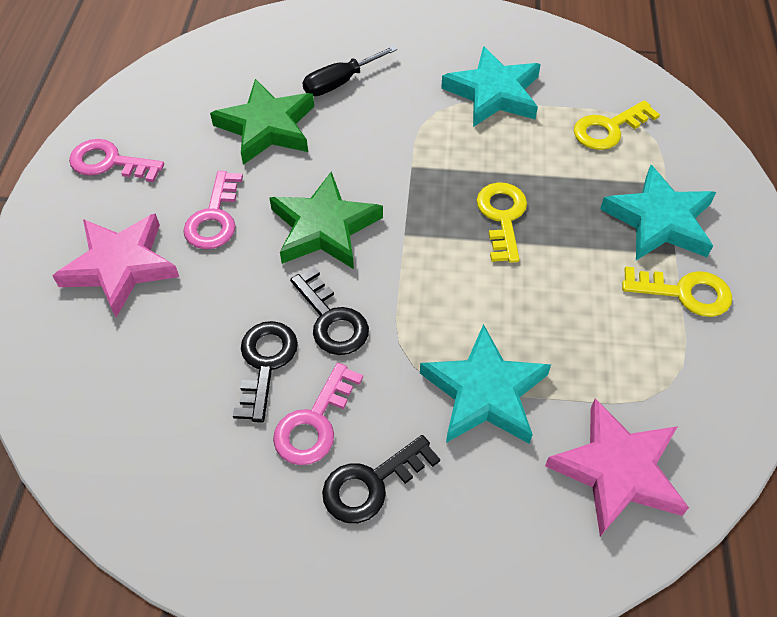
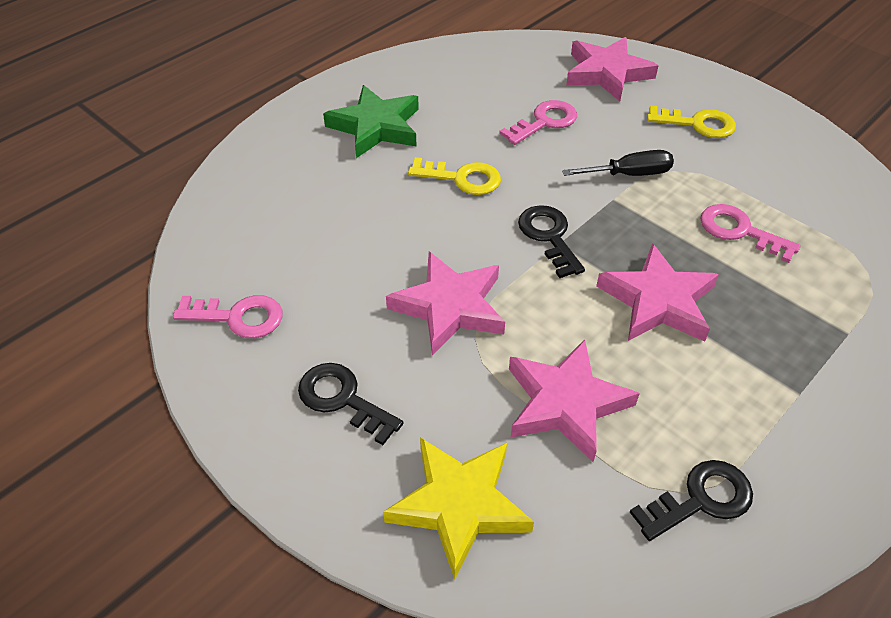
green star: 2 -> 1
pink star: 2 -> 4
turquoise star: 3 -> 0
yellow key: 3 -> 2
yellow star: 0 -> 1

